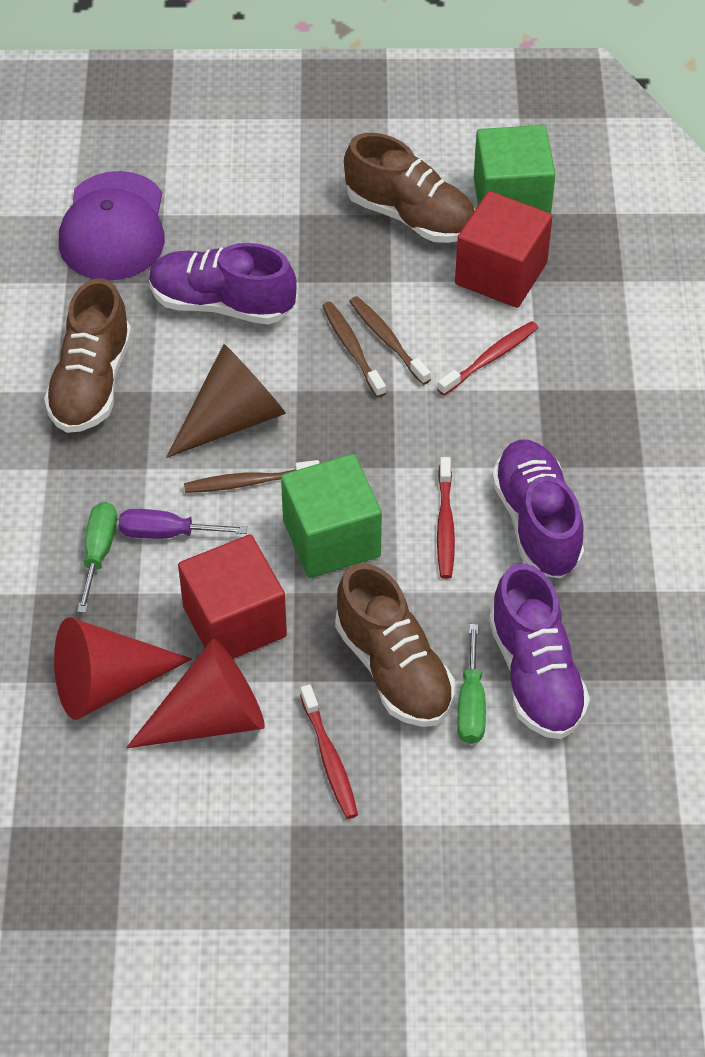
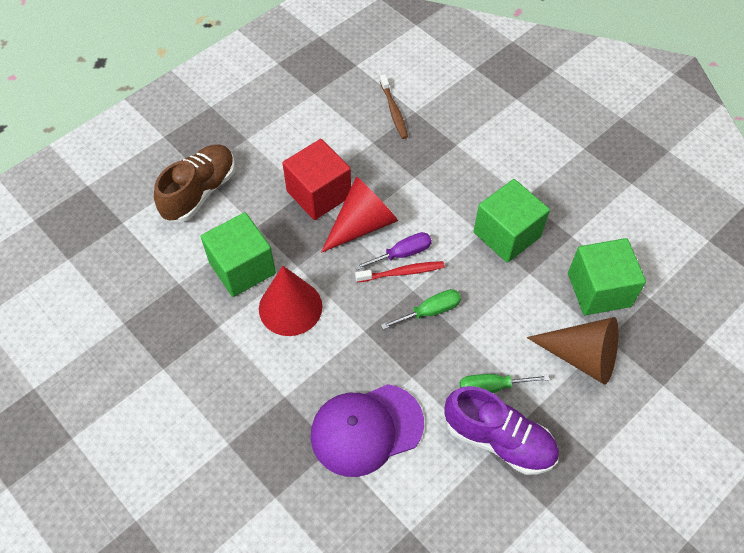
brown shoe: 3 -> 1
brown toothbrush: 3 -> 1
green cube: 2 -> 3
purple shoe: 3 -> 1
red cube: 2 -> 1
red toothbrush: 3 -> 1

